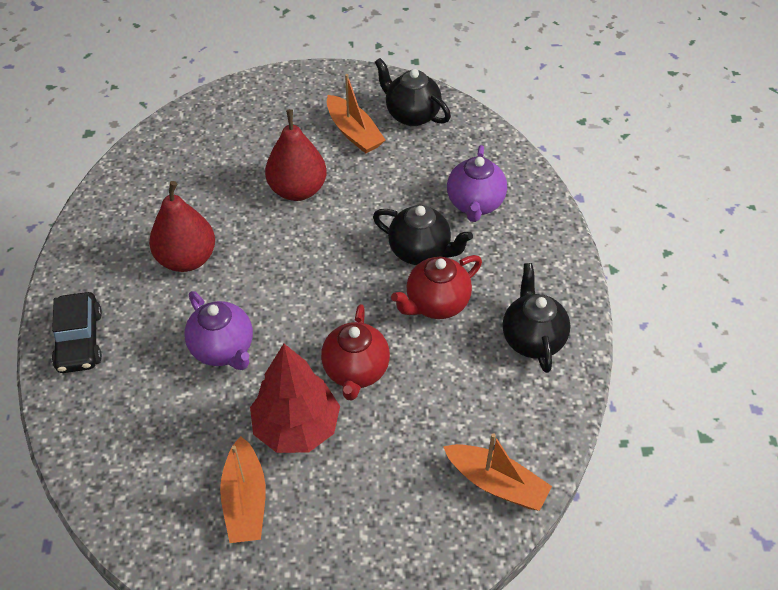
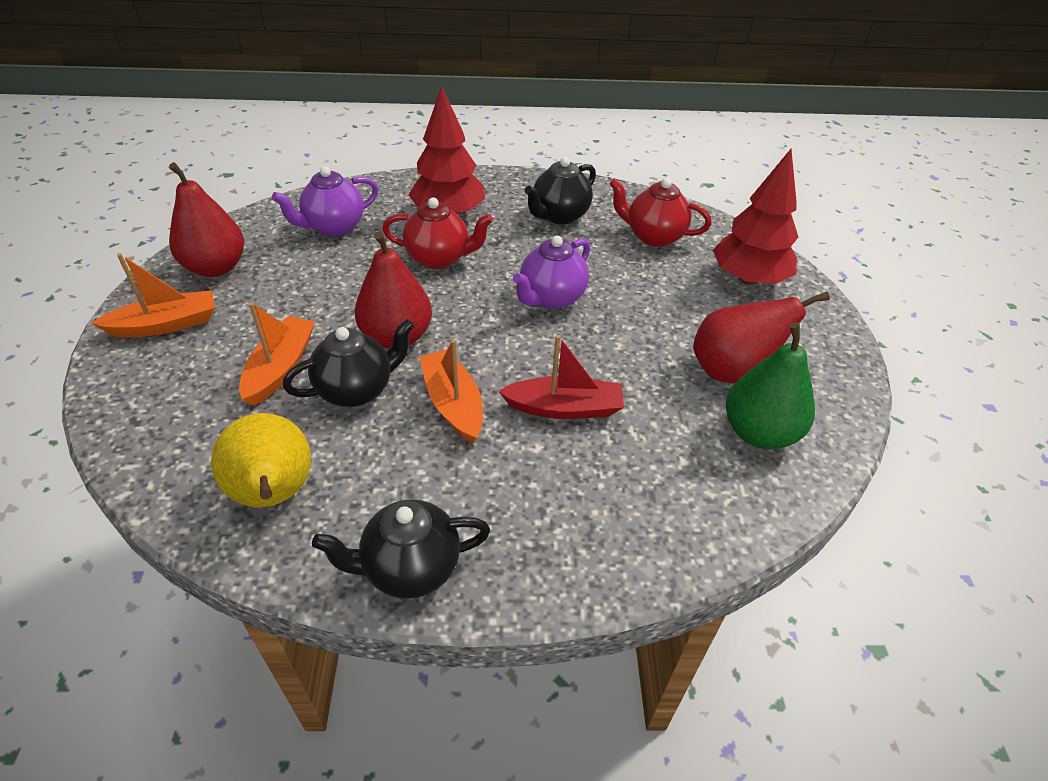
black car: 1 -> 0
green pear: 0 -> 1
red boat: 0 -> 1
red pear: 2 -> 3
red tree: 1 -> 2
yellow pear: 0 -> 1

